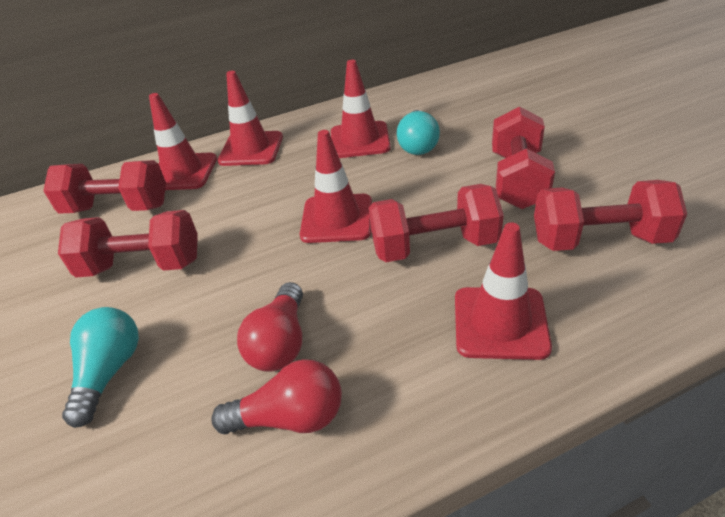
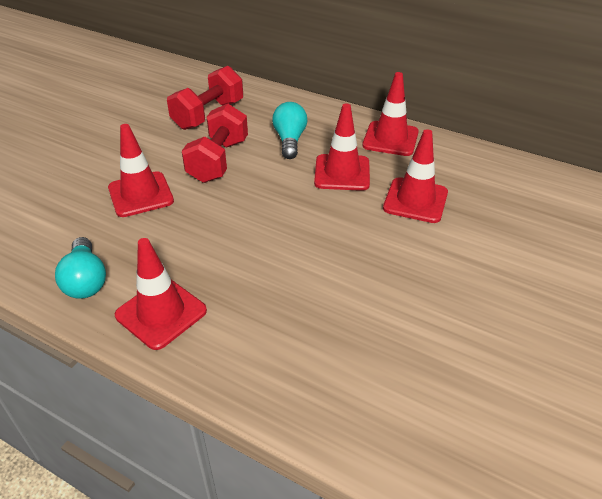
red dumbbell: 5 -> 2
red light bulb: 2 -> 0

